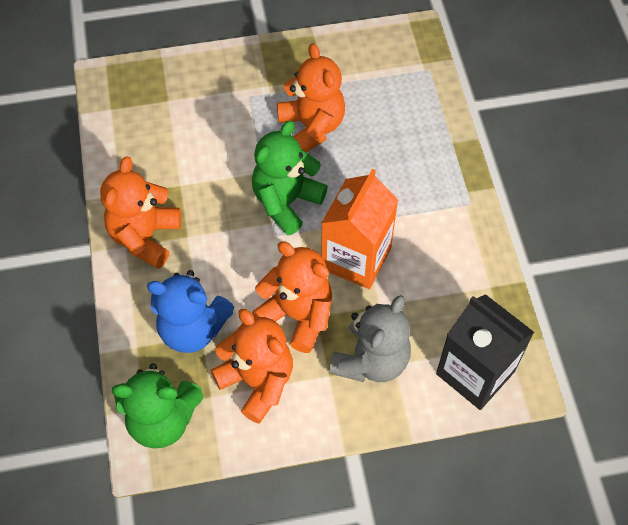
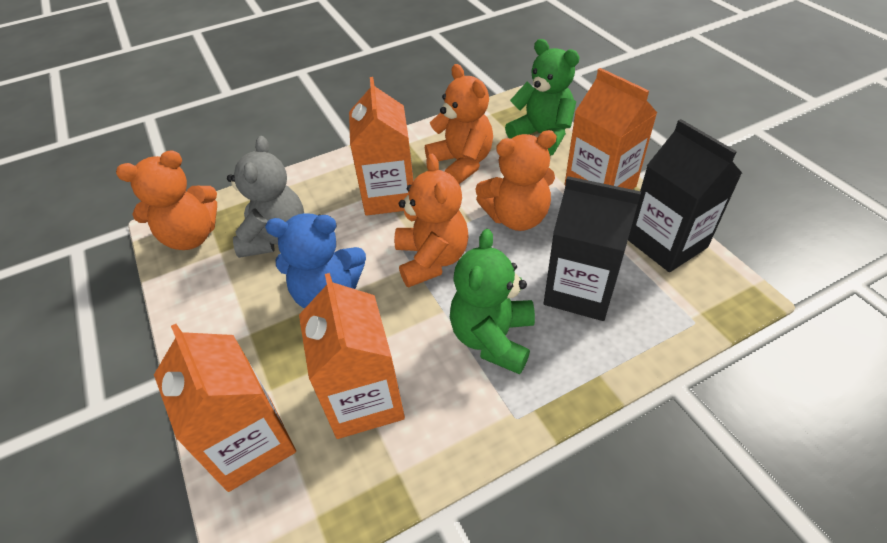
black carton: 1 -> 2
orange carton: 1 -> 4

